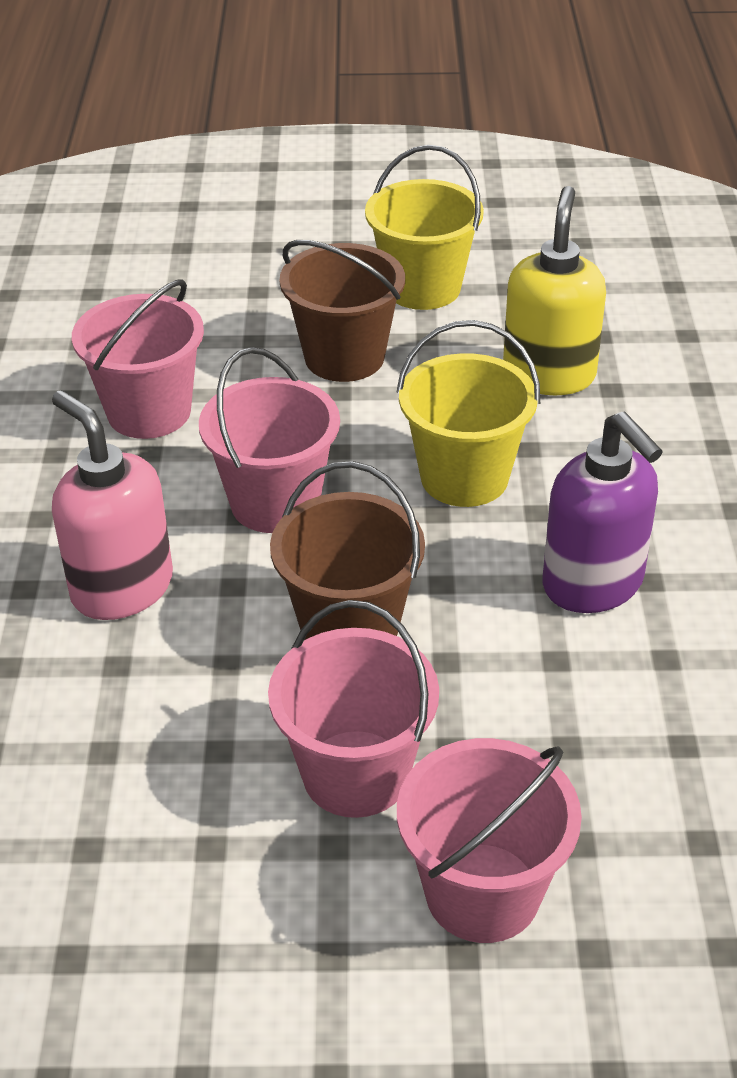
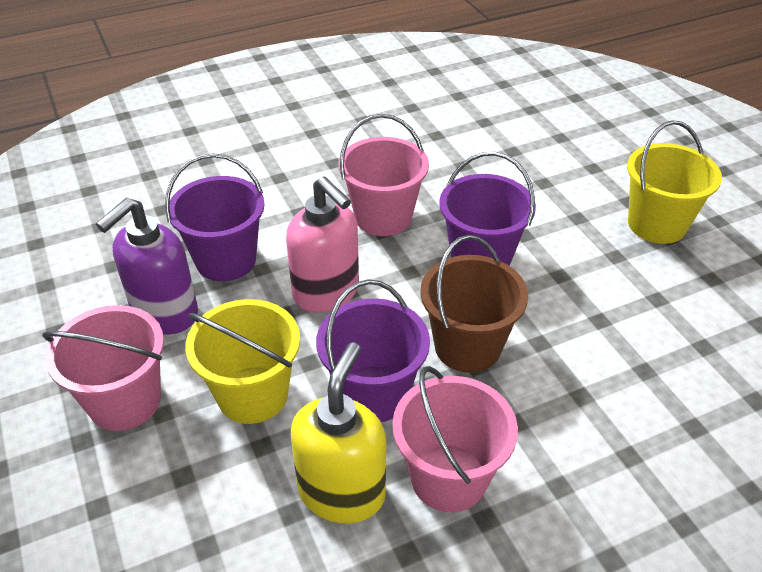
brown bucket: 2 -> 1
pink bucket: 4 -> 3
purple bucket: 0 -> 3

